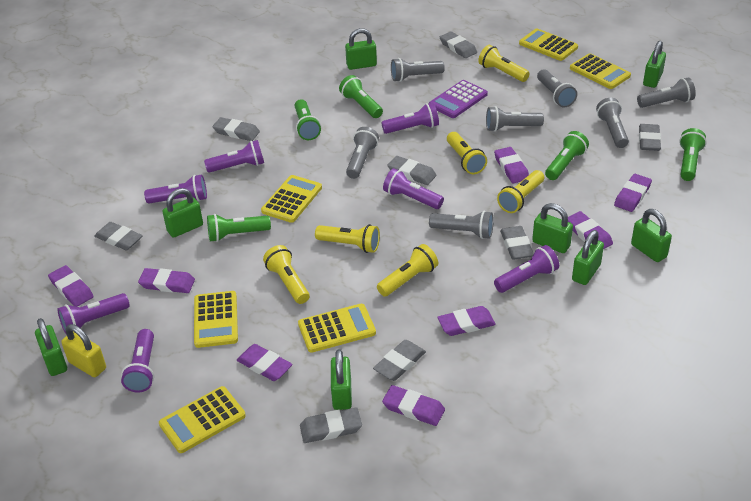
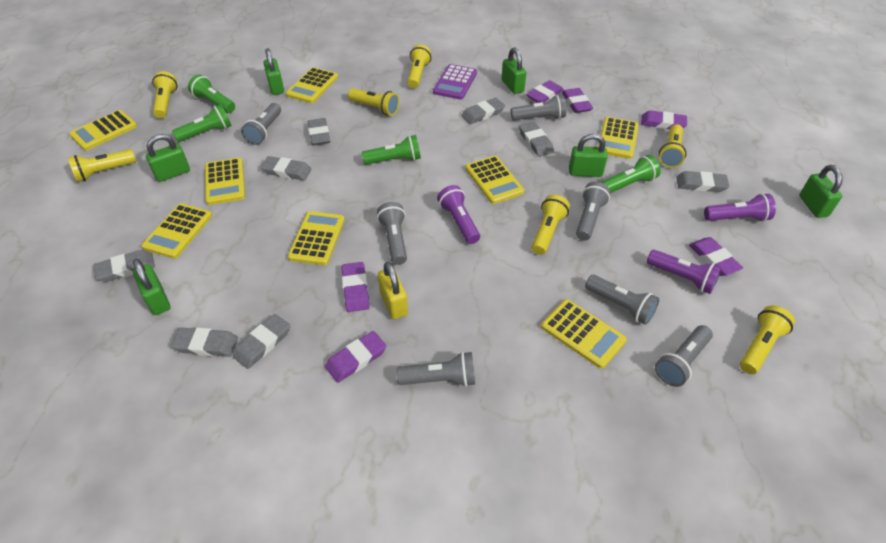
green flashlight: 5 -> 4
green padlock: 8 -> 6
purple eraser: 8 -> 6
purple flashlight: 7 -> 3
yellow calculator: 6 -> 8
yellow flashlight: 6 -> 7

